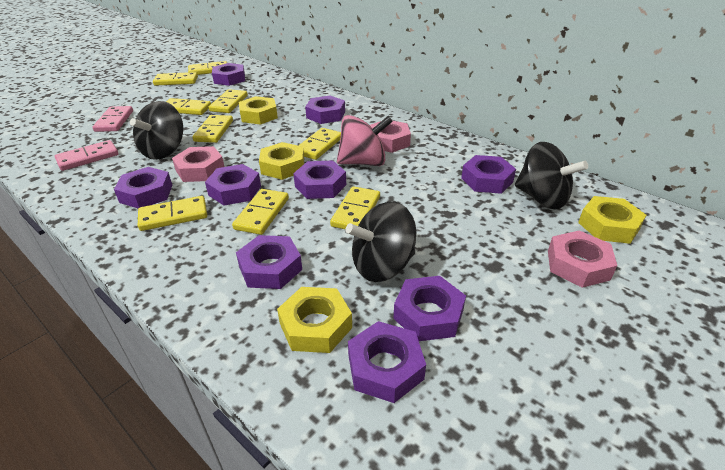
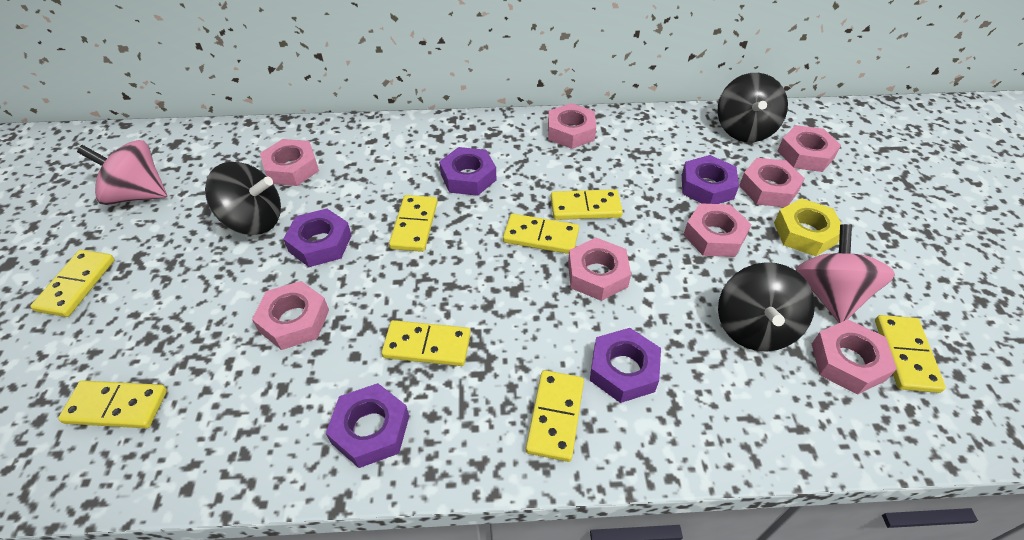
pink domino: 2 -> 0
pink nut: 3 -> 8
pink spinning top: 1 -> 2
purple nut: 9 -> 5
yellow domino: 9 -> 8
yellow nut: 4 -> 1

